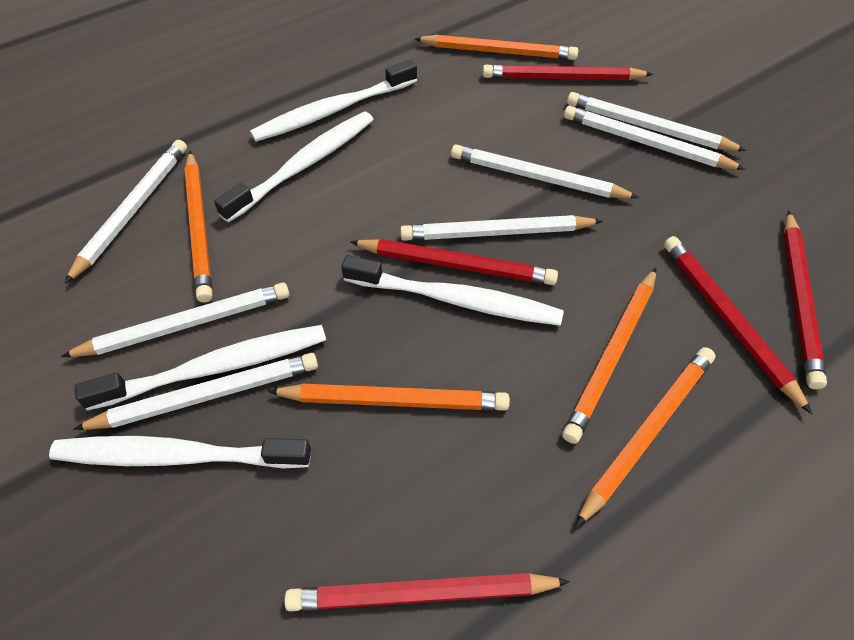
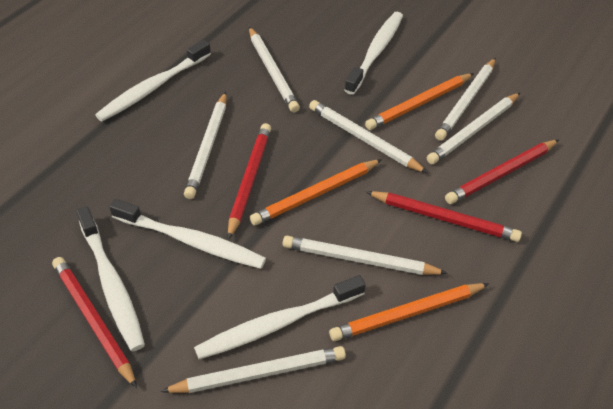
orange pencil: 5 -> 3
red pencil: 5 -> 4

